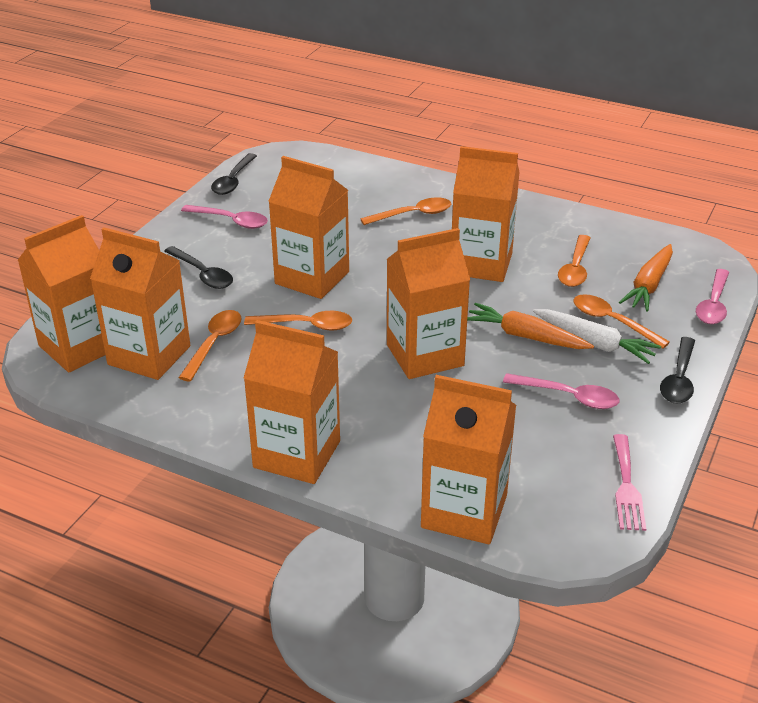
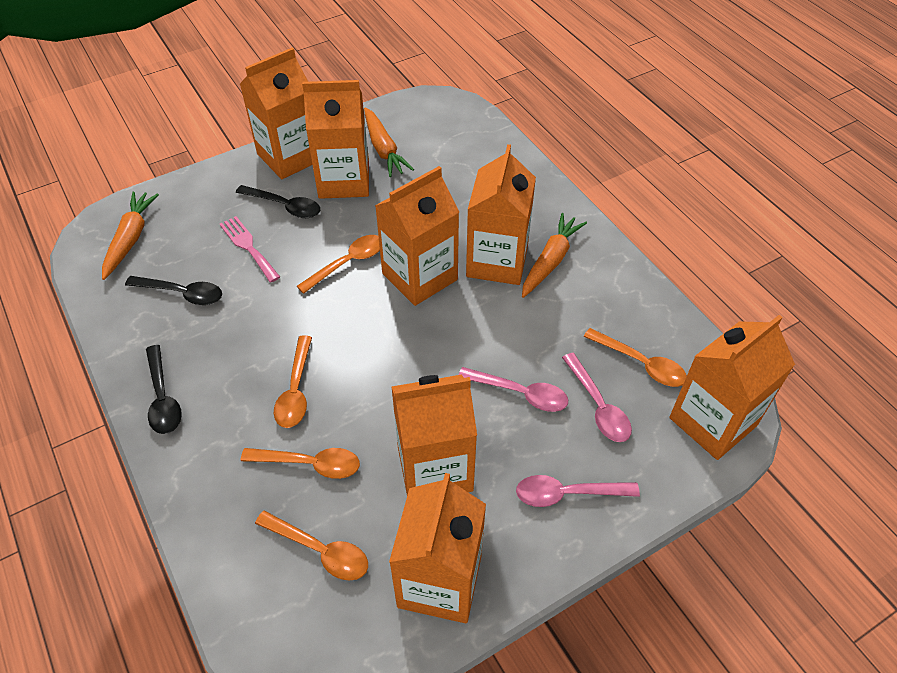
orange carrot: 2 -> 3
white carrot: 1 -> 0

